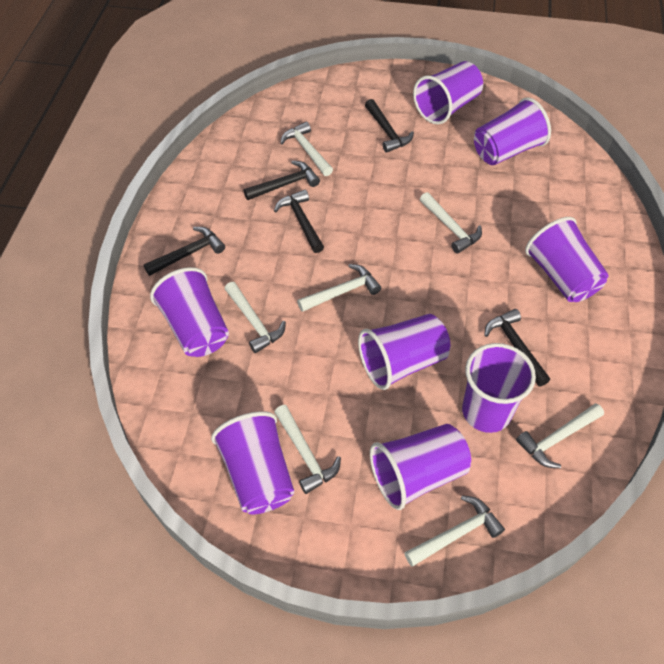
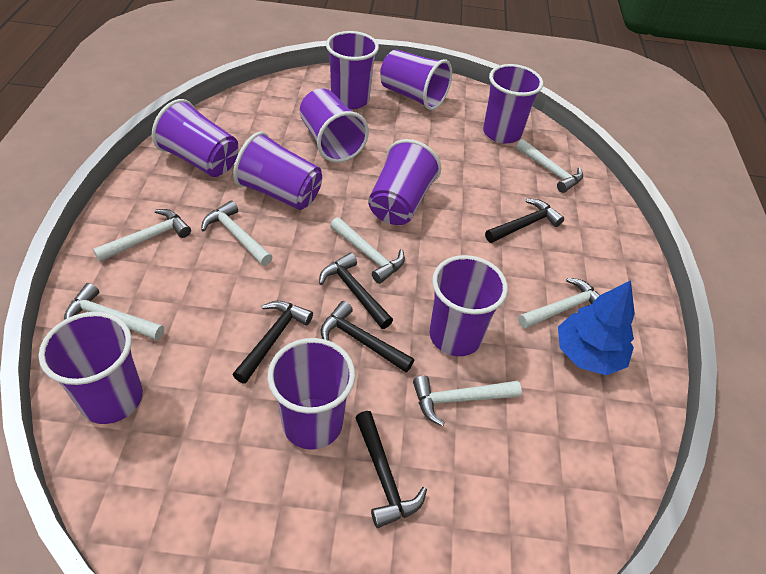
blue tree: 0 -> 1
purple cup: 8 -> 10

